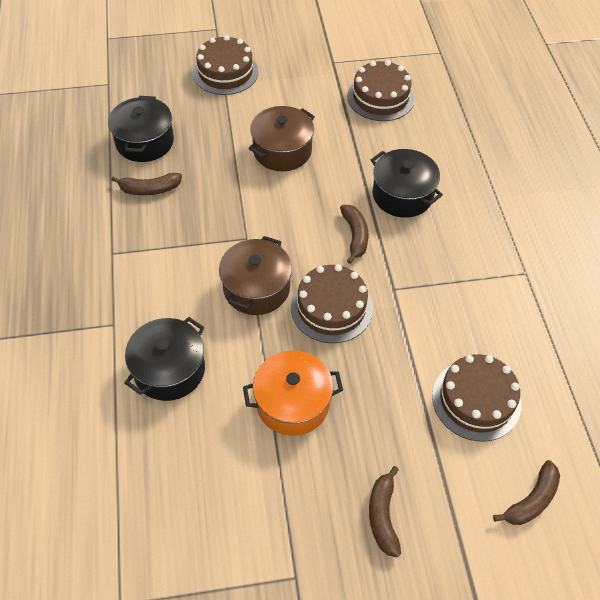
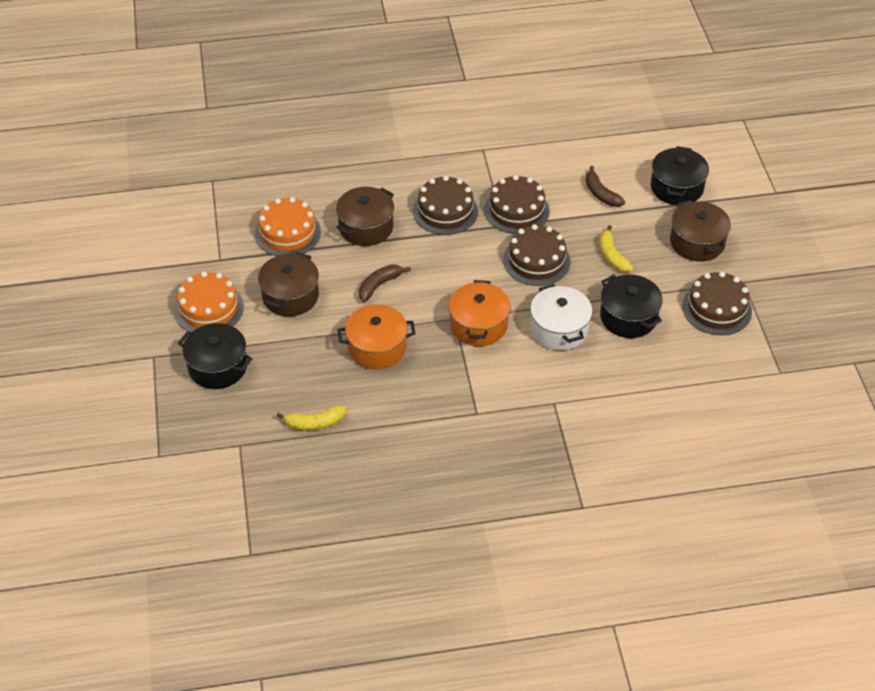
brown banana: 4 -> 2
brown pot: 2 -> 3
orange cake: 0 -> 2
orange pot: 1 -> 2
white pot: 0 -> 1
yellow banana: 0 -> 2

